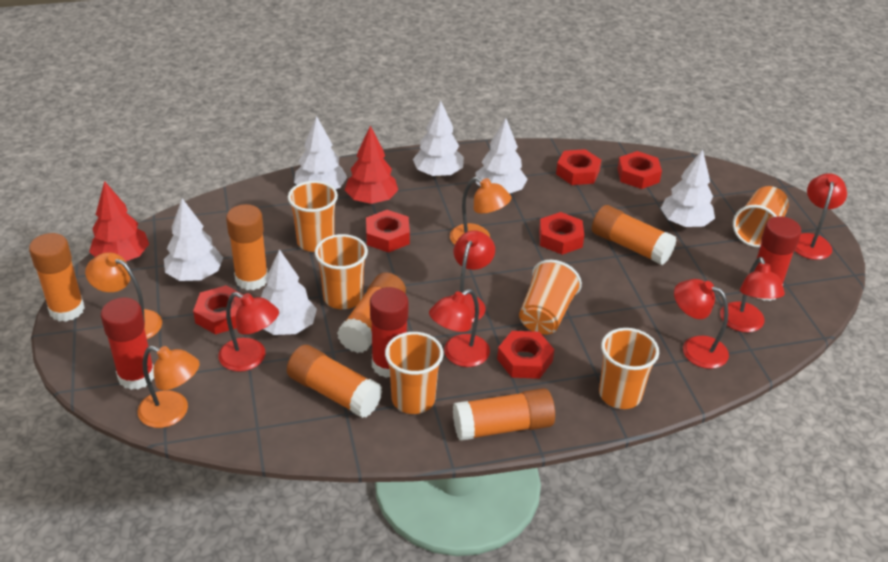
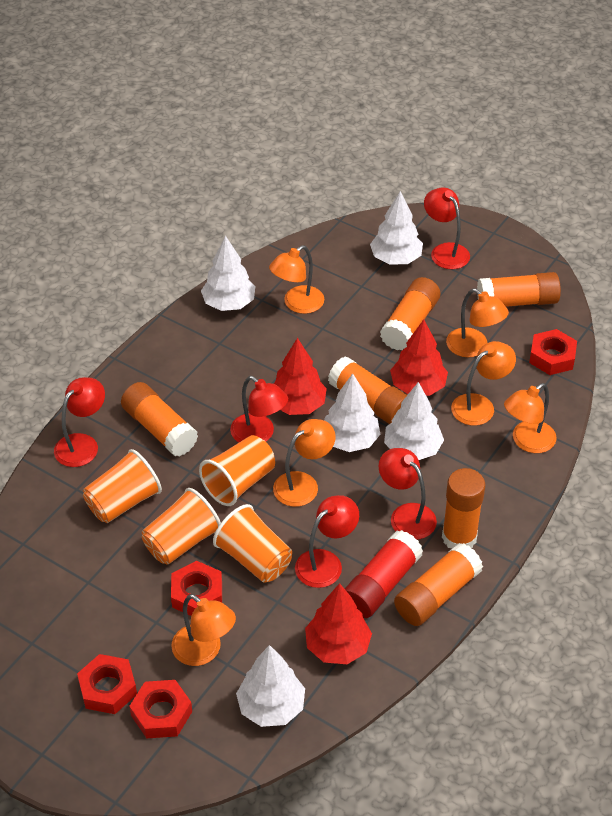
orange cup: 6 -> 4
orange lamp: 3 -> 6
red glue stick: 3 -> 1
red lamp: 6 -> 5
red nut: 6 -> 4
red tree: 2 -> 3
white tree: 6 -> 5

